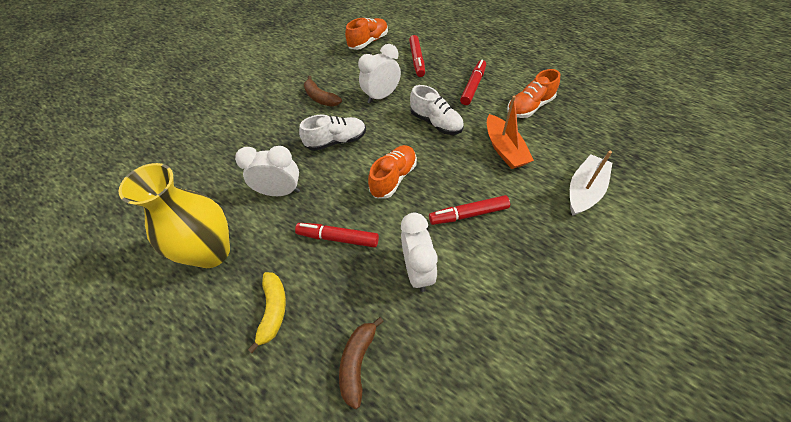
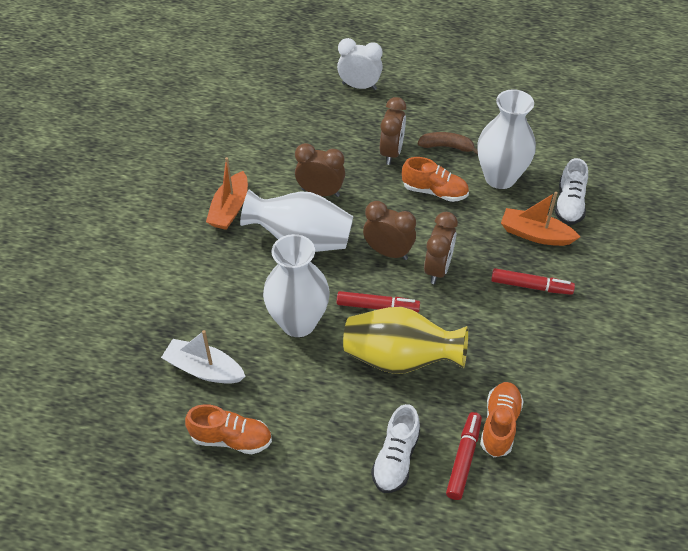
brown banana: 2 -> 1
brown clock: 0 -> 4
orange boat: 1 -> 2
red marker: 4 -> 3
white clock: 3 -> 1
white vase: 0 -> 3
yellow banana: 1 -> 0

